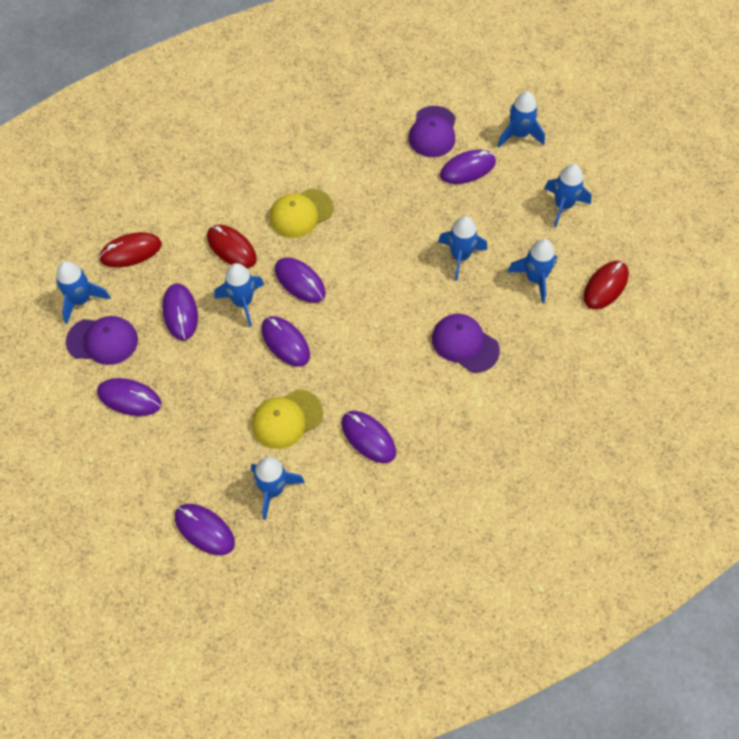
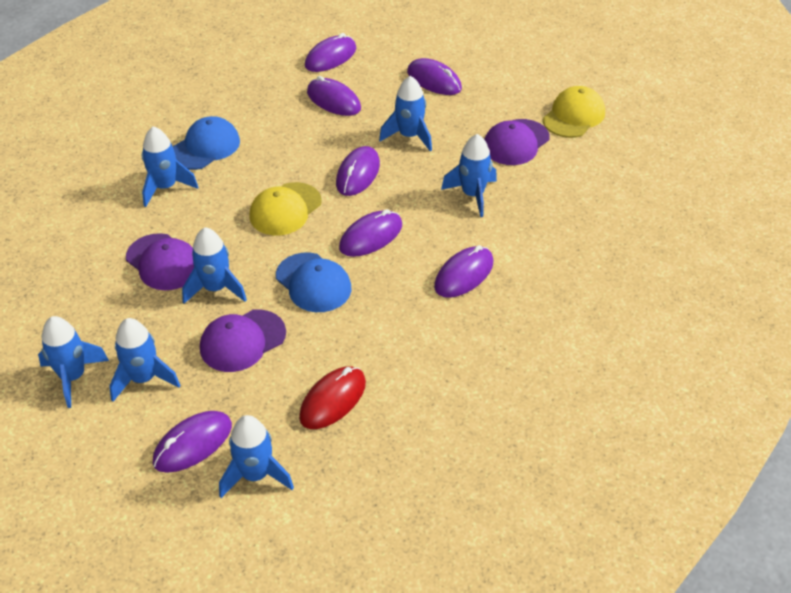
blue cap: 0 -> 2
red mouse: 3 -> 1

